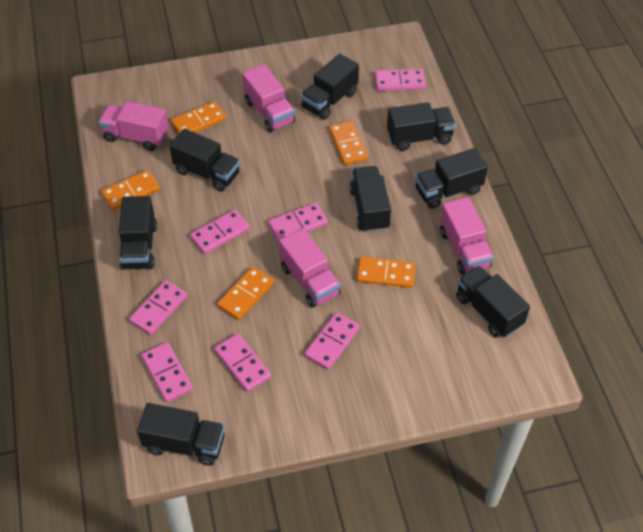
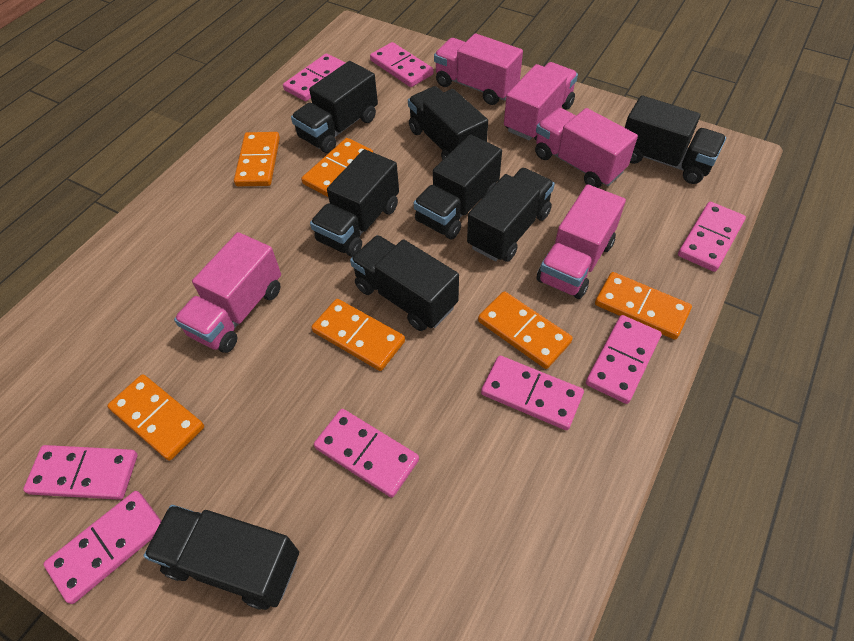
orange domino: 5 -> 6
pink domino: 7 -> 8
pink truck: 4 -> 5

